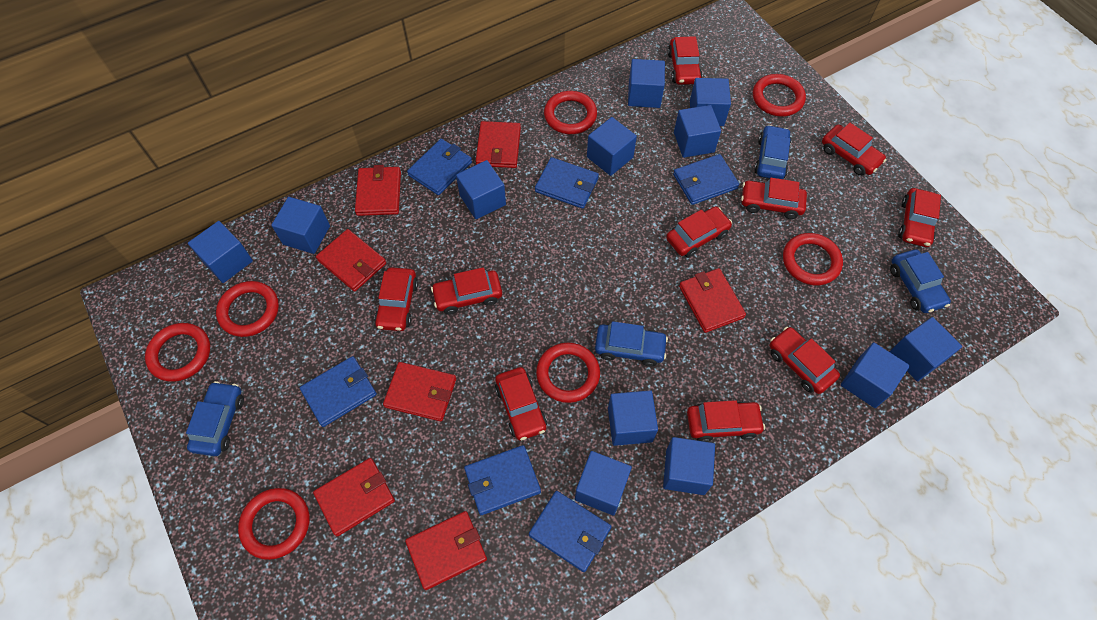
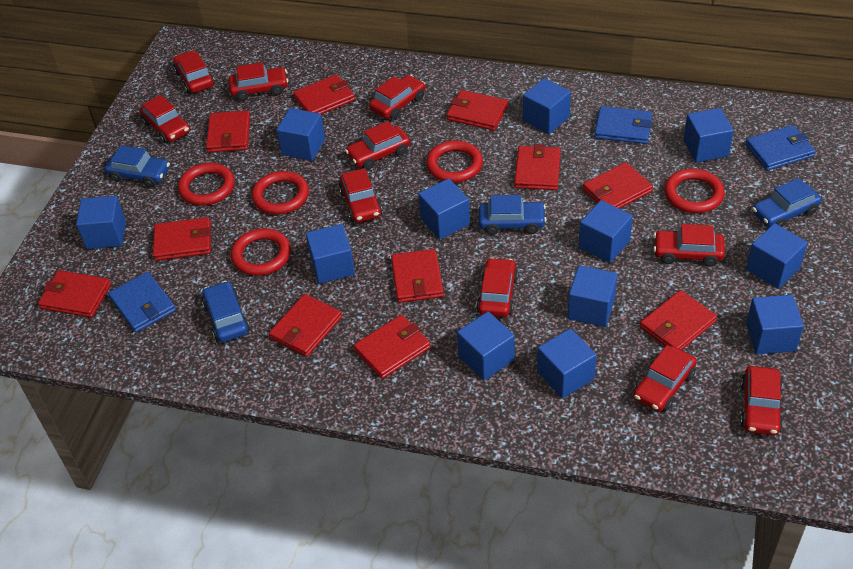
blue wallet: 6 -> 3
red ring: 7 -> 5
red wallet: 7 -> 11

